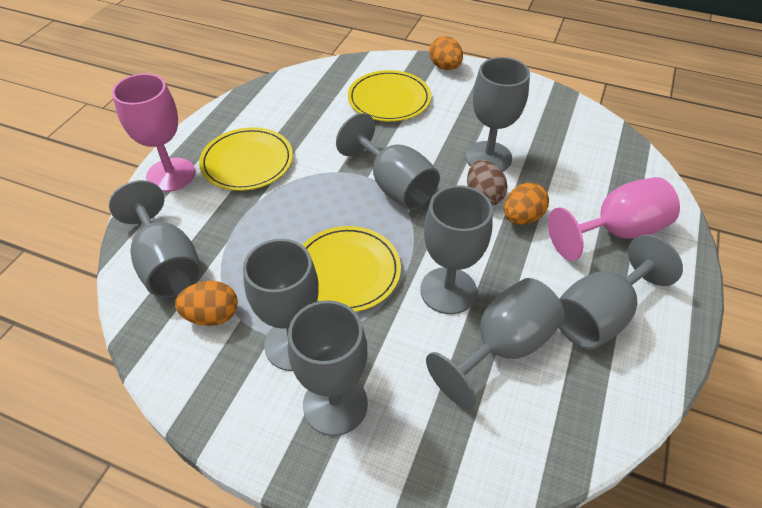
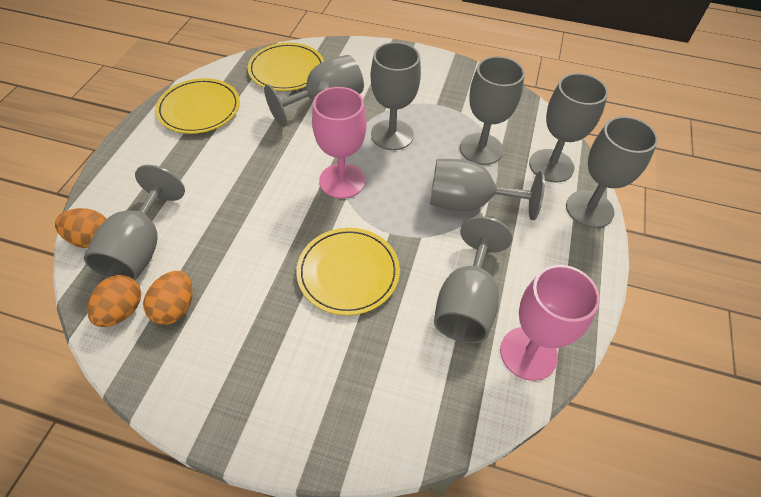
brown egg: 1 -> 0

